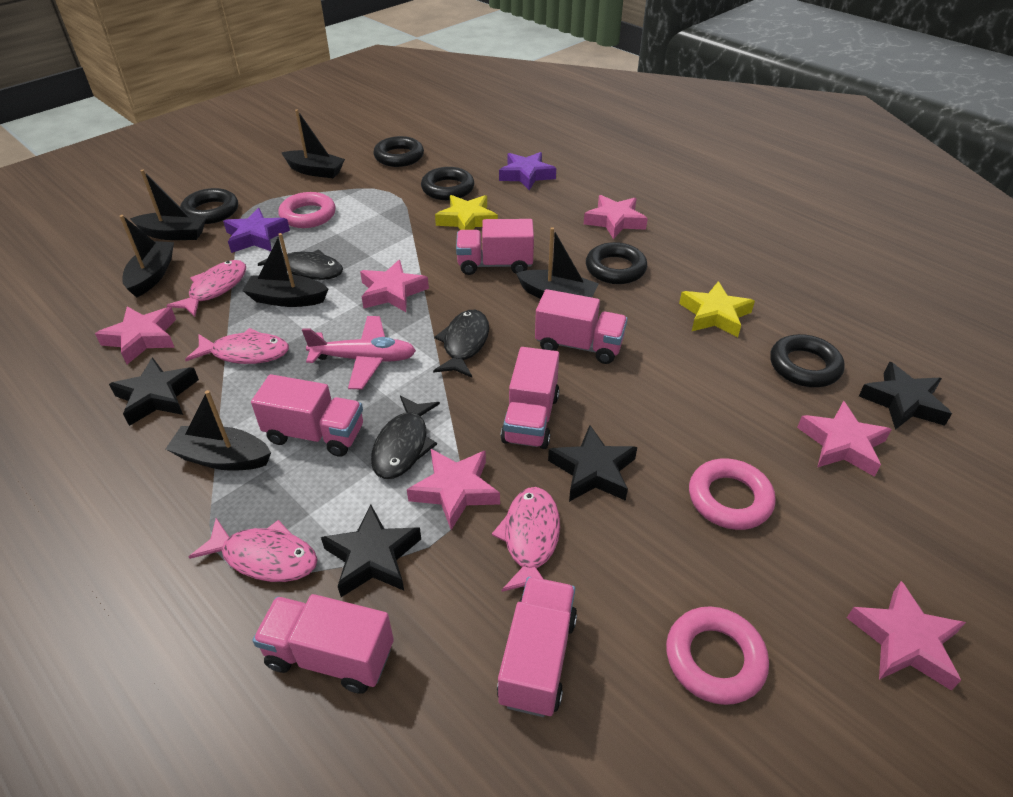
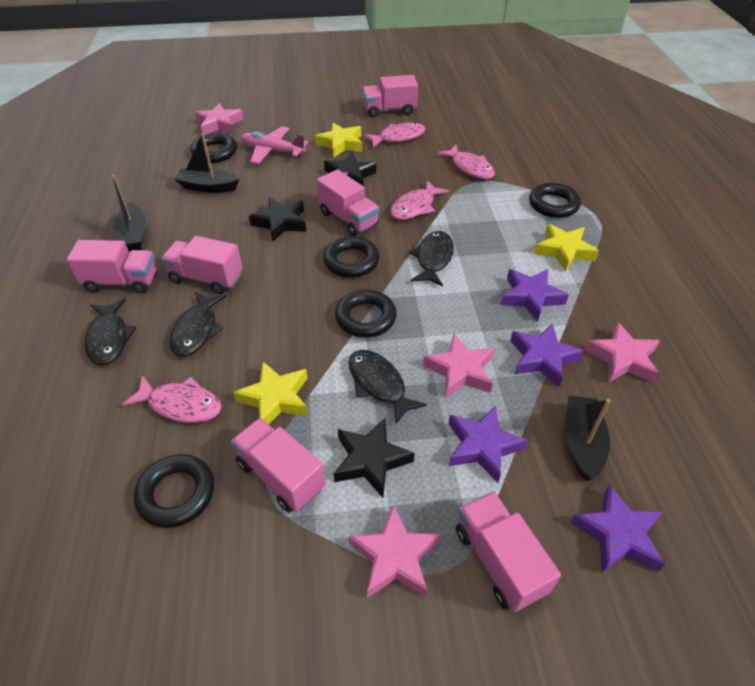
black boat: 6 -> 3
black fish: 3 -> 4
black star: 4 -> 3
pink ring: 3 -> 0
pink star: 6 -> 4
purple star: 2 -> 4
yellow star: 2 -> 3

